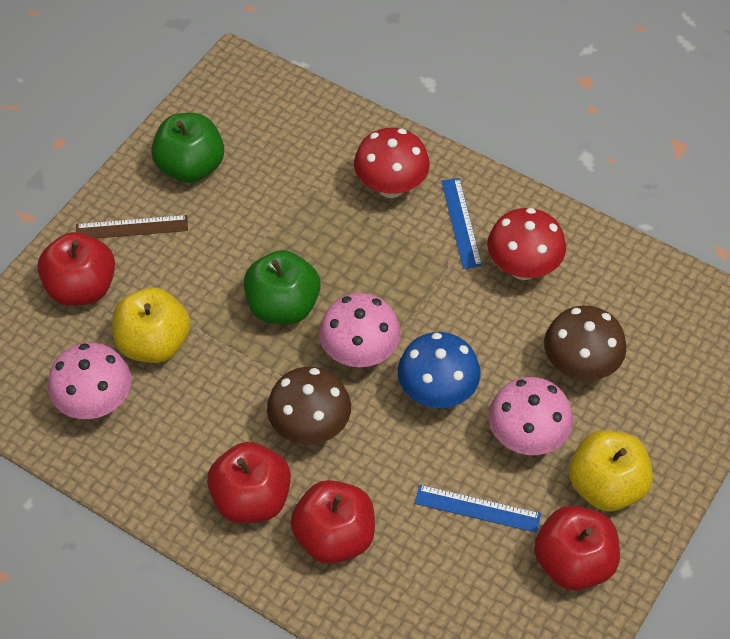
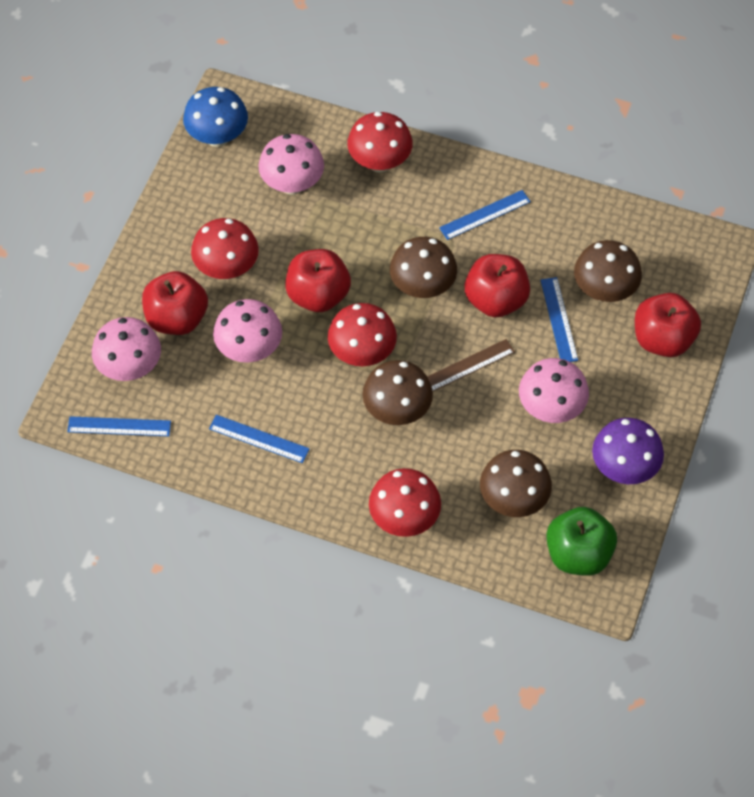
blue ruler: 2 -> 4
brown mushroom: 2 -> 4
green apple: 2 -> 1
pink mushroom: 3 -> 4
purple mushroom: 0 -> 1
red mushroom: 2 -> 4
yellow apple: 2 -> 0

